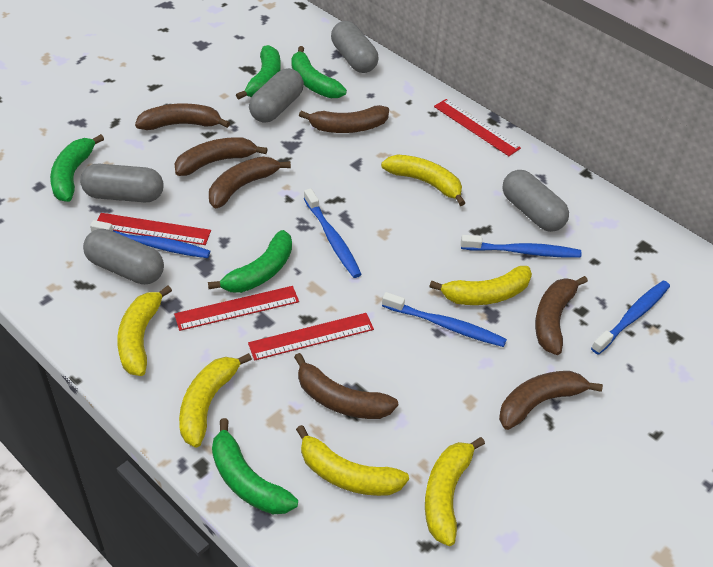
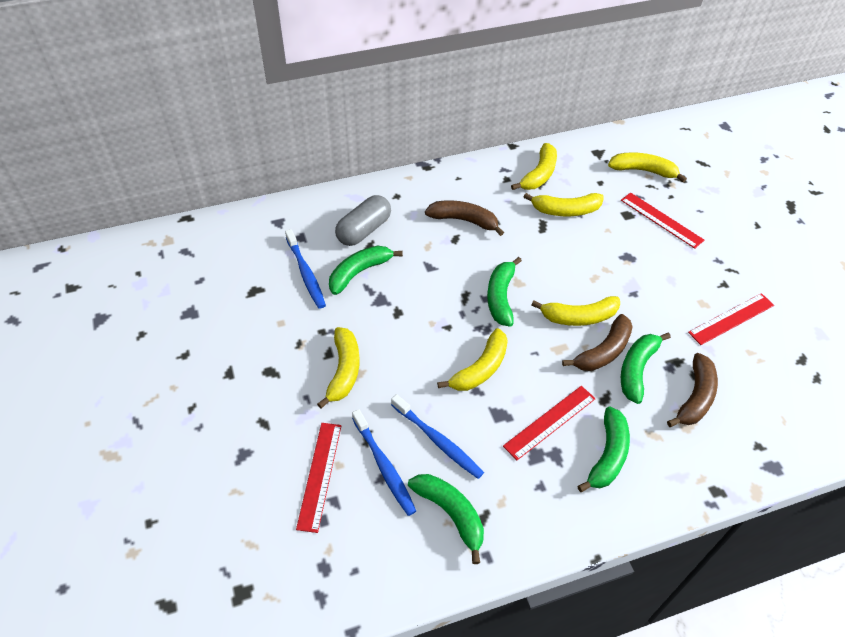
blue toothbrush: 5 -> 3
brown banana: 7 -> 3
grey capsule: 5 -> 1

